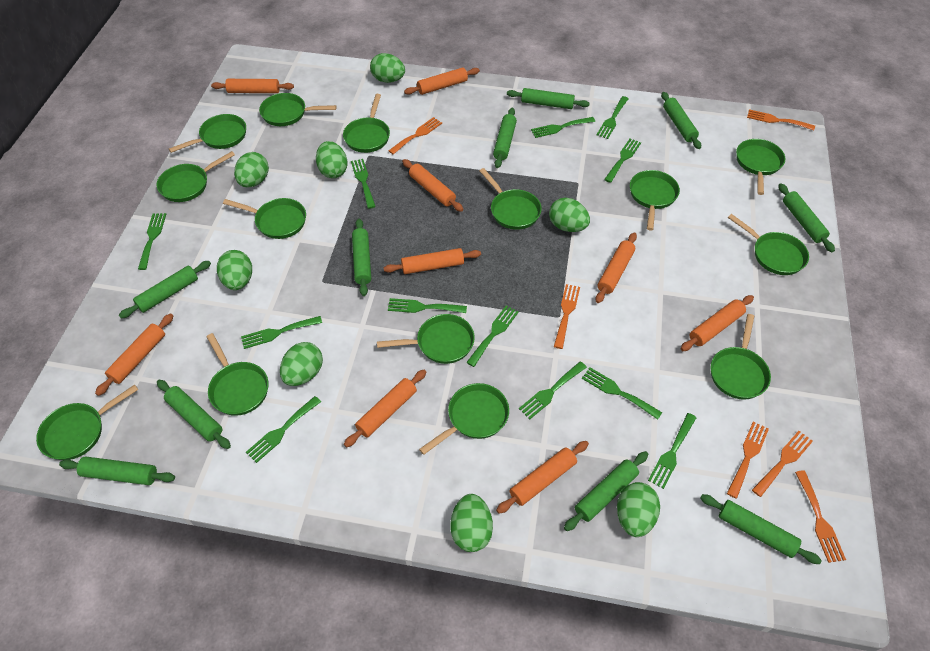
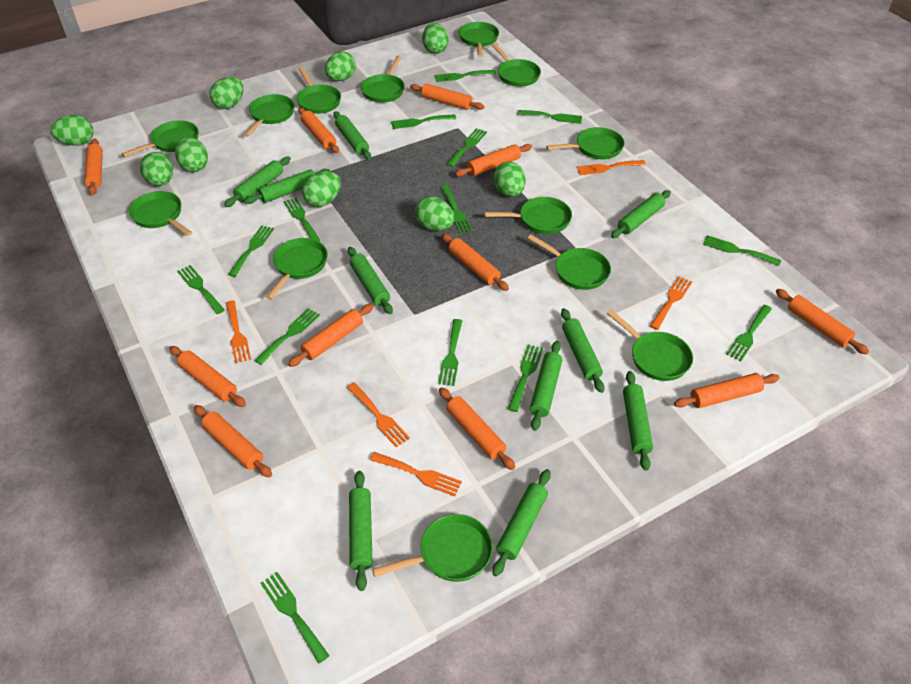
green egg: 8 -> 9
green fork: 12 -> 14
green pan: 14 -> 13
orange fork: 6 -> 5
orange rolling pin: 9 -> 11

